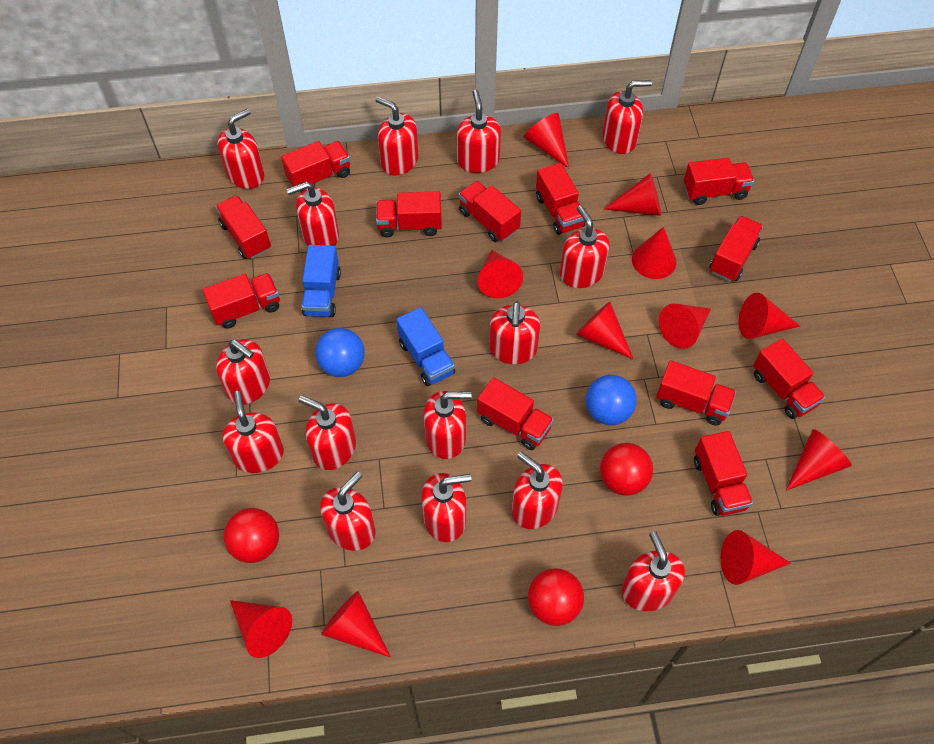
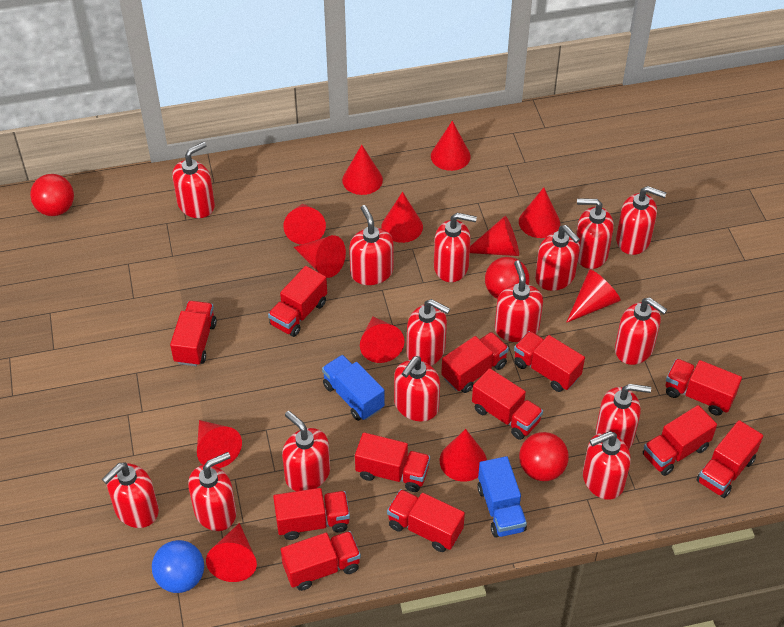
blue ball: 2 -> 1
red cone: 11 -> 12

